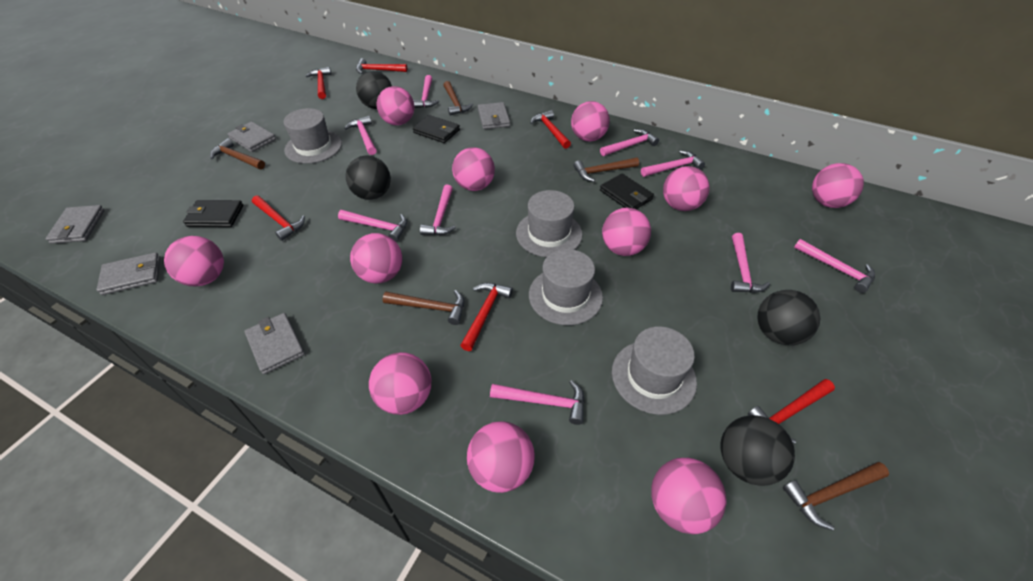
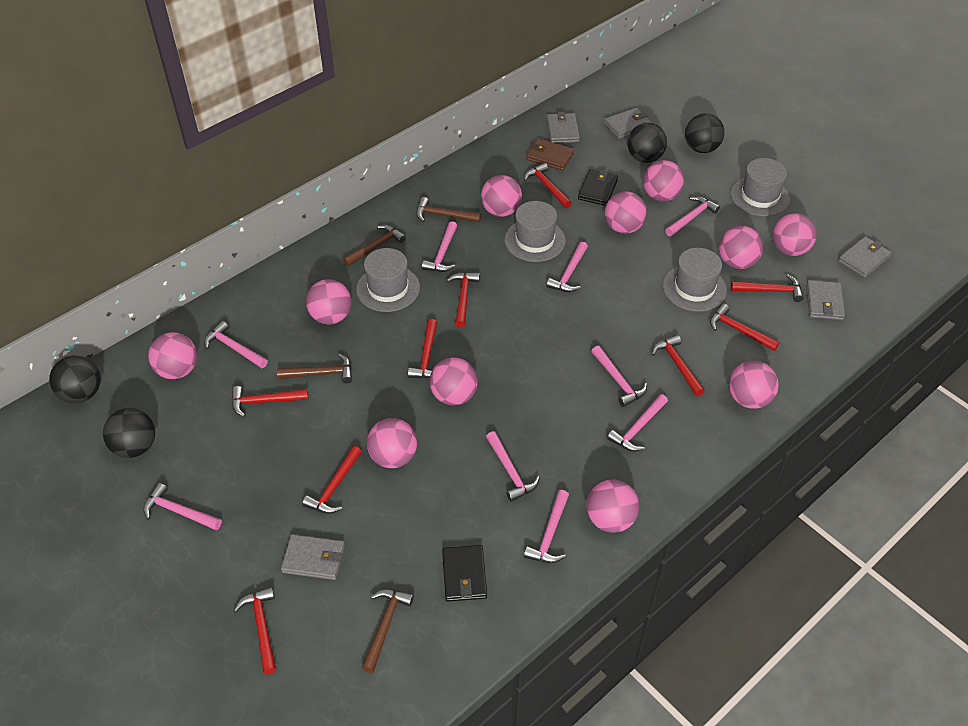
black wallet: 3 -> 2
brown hammer: 5 -> 4
brown wallet: 0 -> 1
red hammer: 6 -> 9

